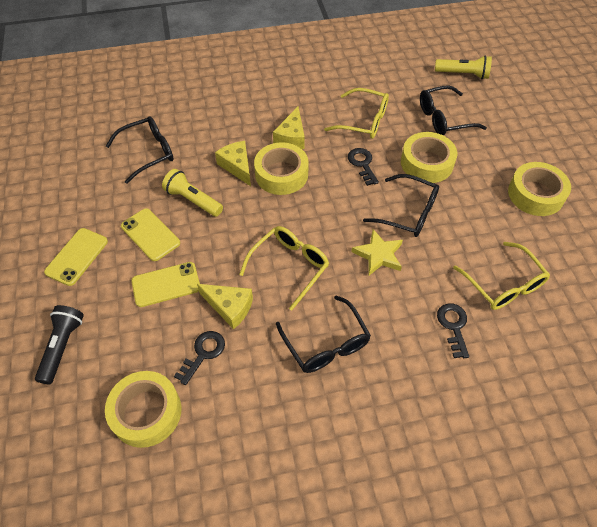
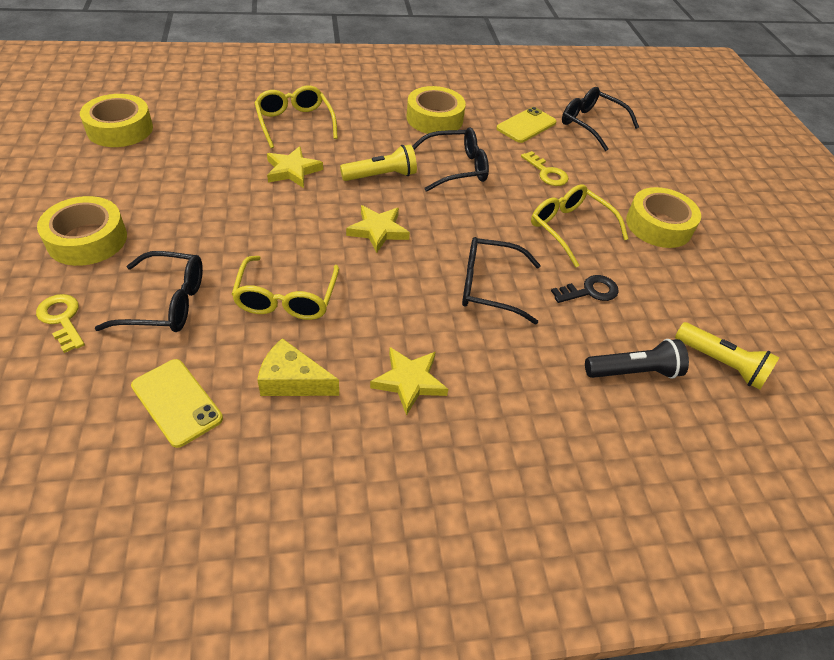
black key: 3 -> 1
yellow cheese: 3 -> 1
yellow key: 0 -> 2
yellow phone: 3 -> 2
yellow star: 1 -> 3

